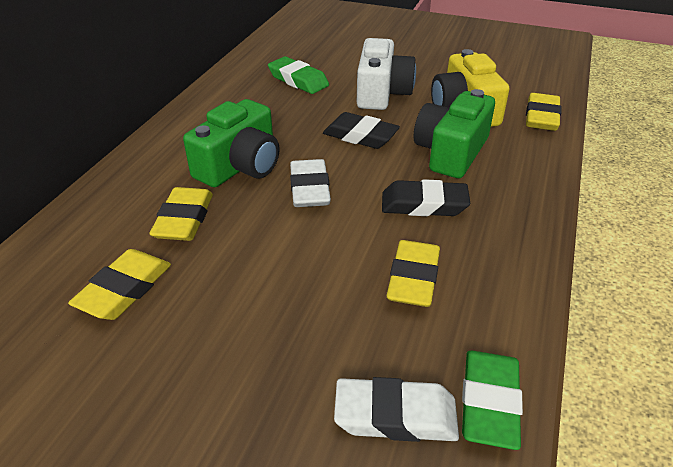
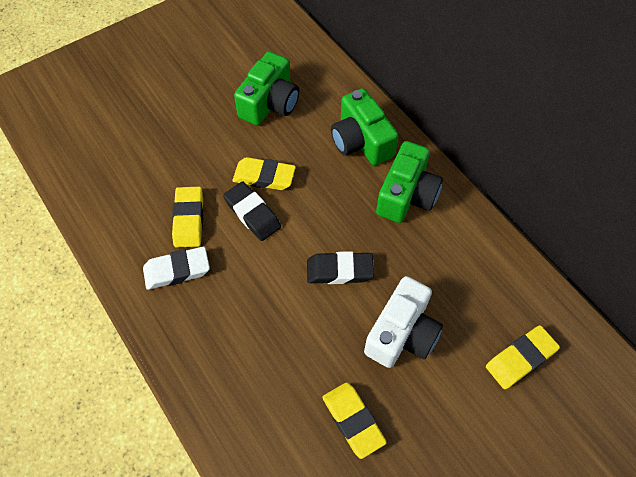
green camera: 2 -> 3
green eraser: 2 -> 0
white eraser: 2 -> 1
yellow camera: 1 -> 0

